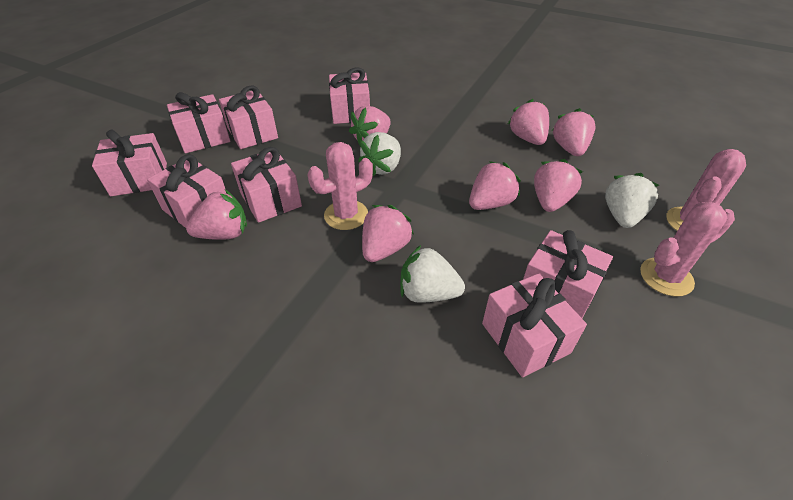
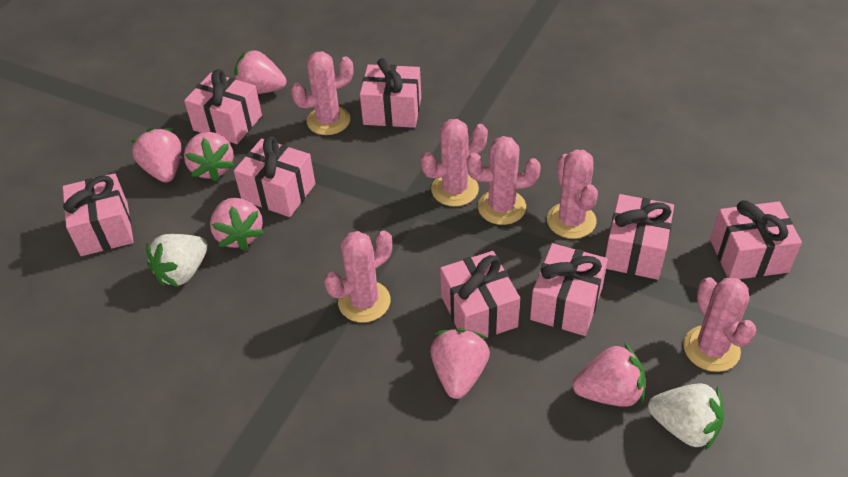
pink cactus: 3 -> 6
pink strawberry: 7 -> 6
white strawberry: 3 -> 2

